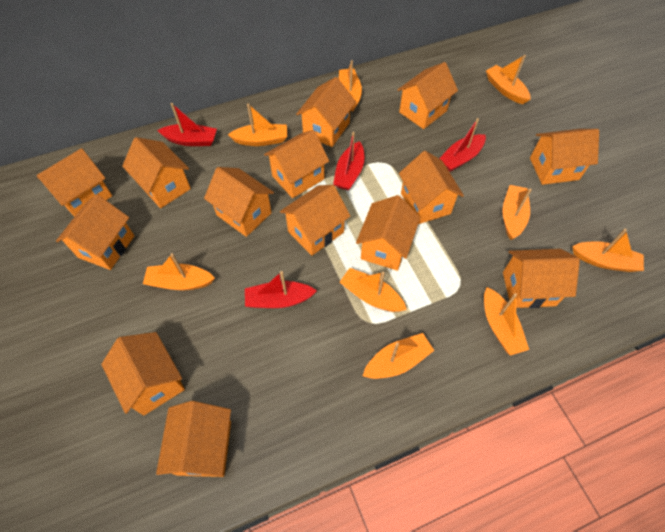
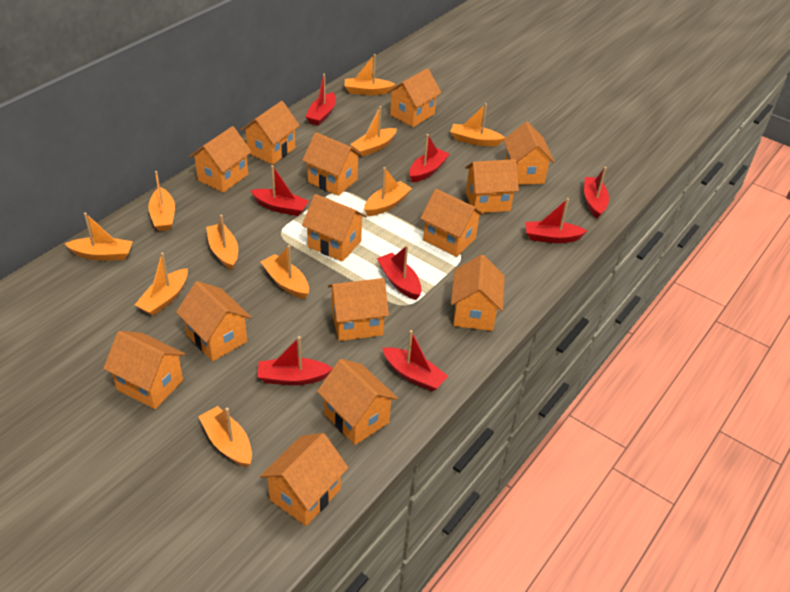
orange boat: 9 -> 10
red boat: 4 -> 8

